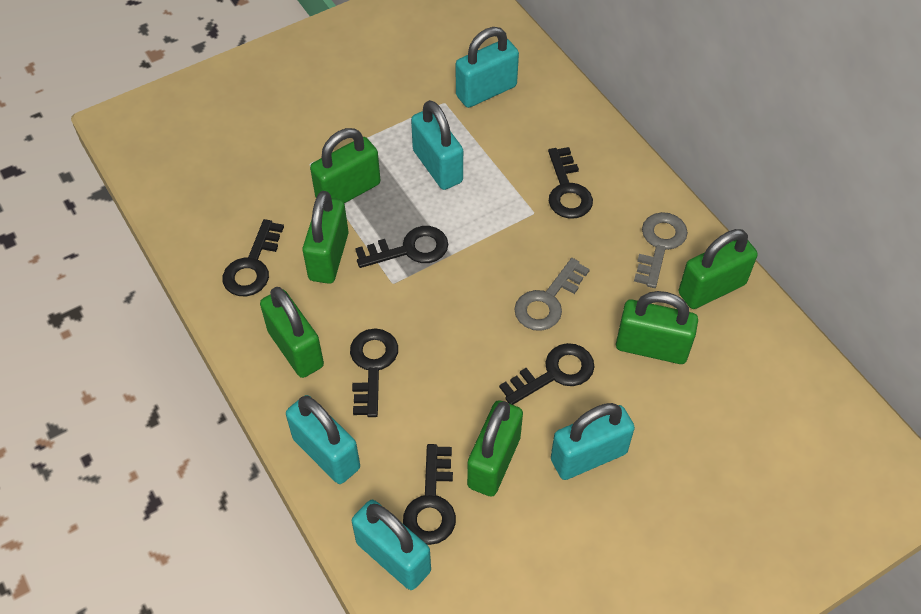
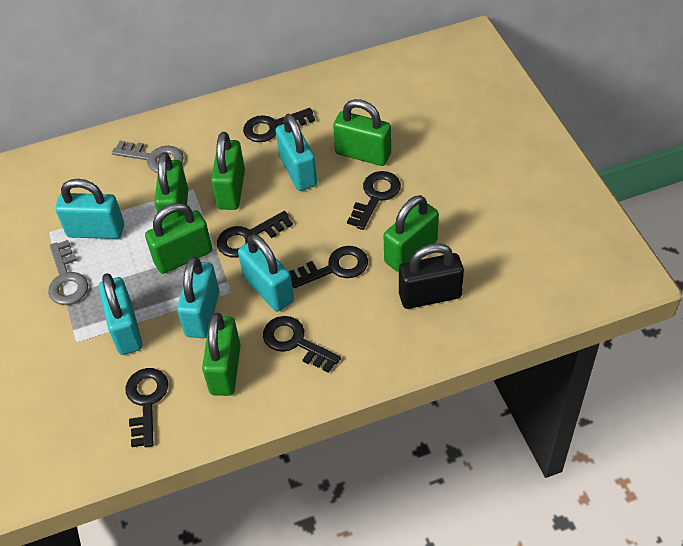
black padlock: 0 -> 1

